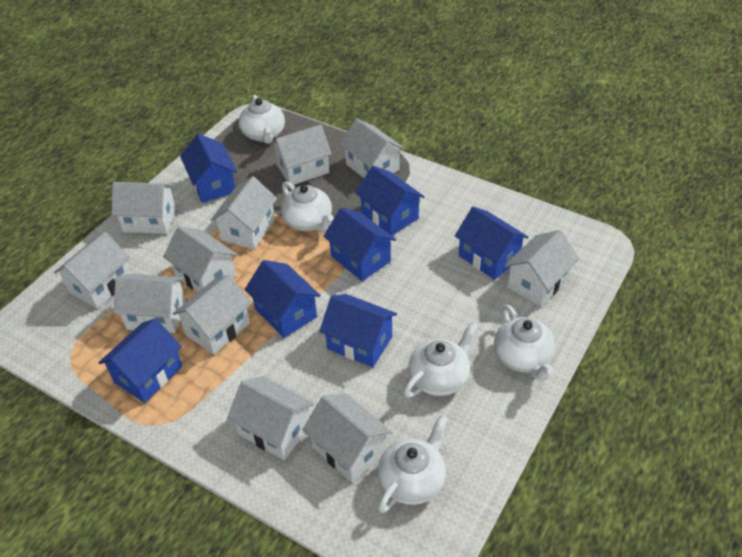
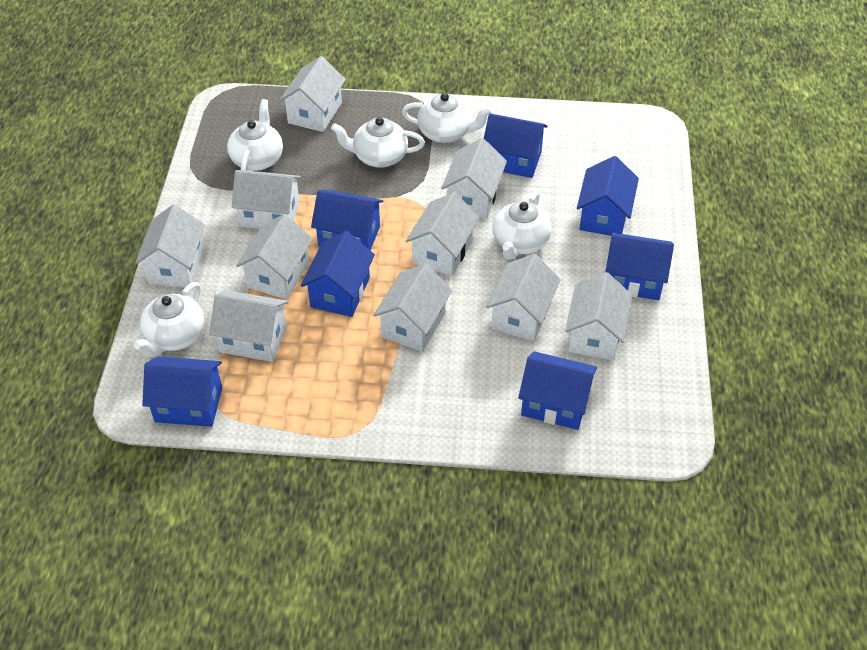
white house: 11 -> 10

